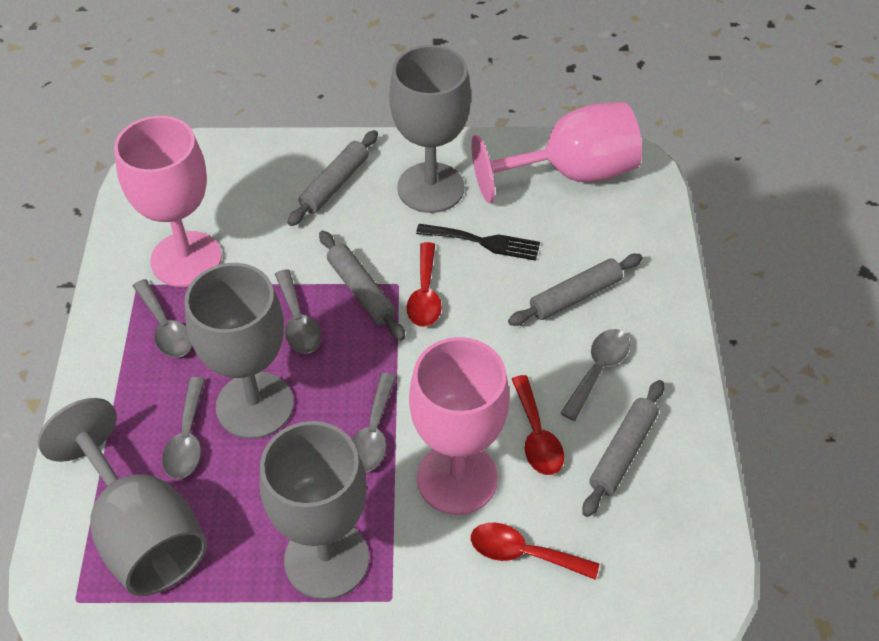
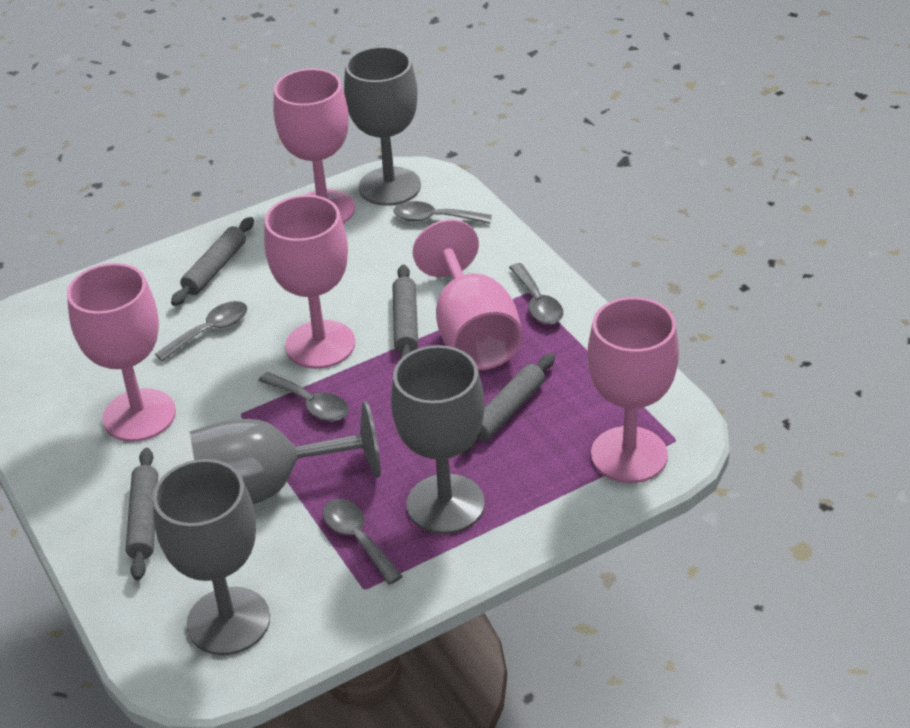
black fork: 1 -> 0
pink goblet: 3 -> 5
red spoon: 3 -> 0

